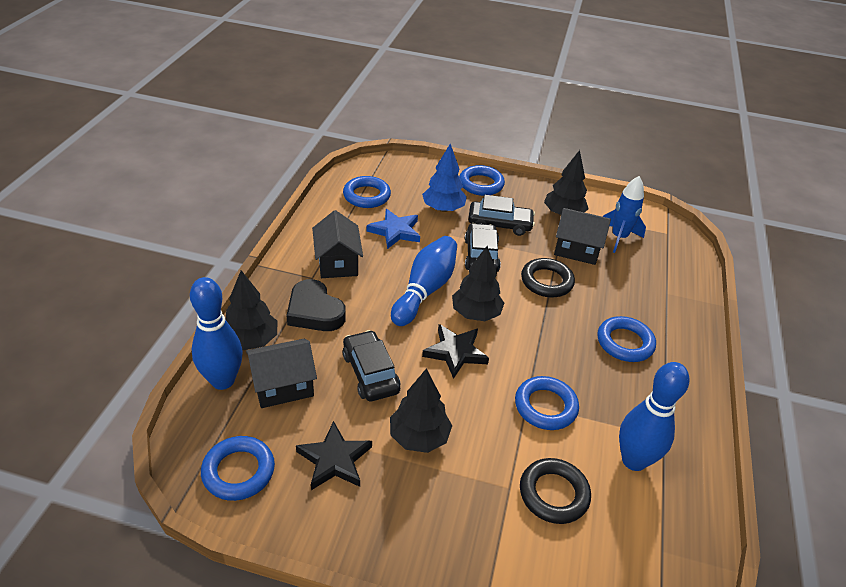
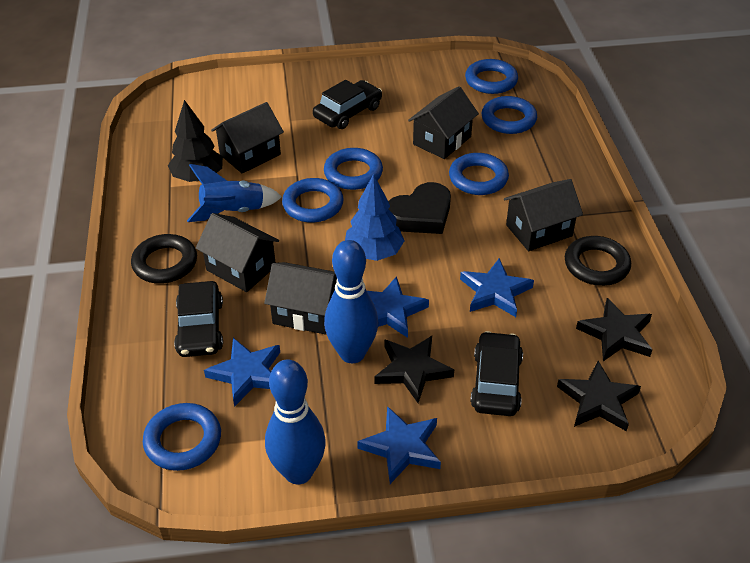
black house: 3 -> 5
black star: 2 -> 3
black tree: 4 -> 1
blue bowling pin: 3 -> 2
blue ring: 5 -> 6
blue star: 1 -> 4

